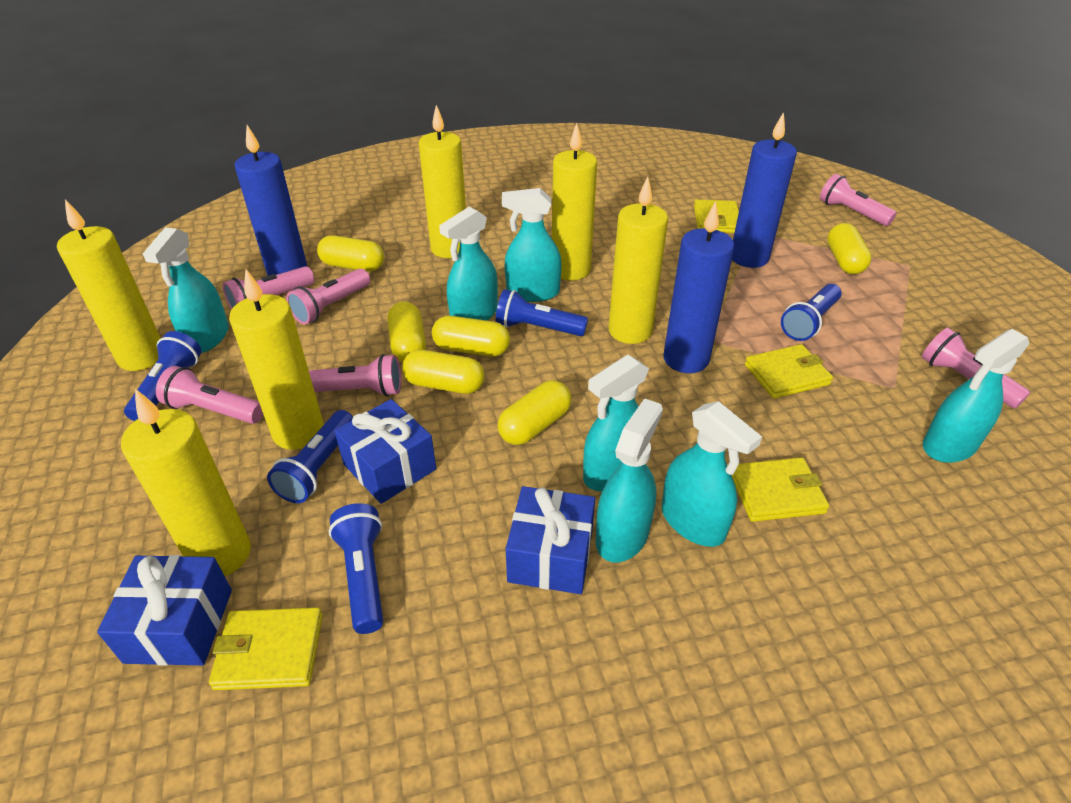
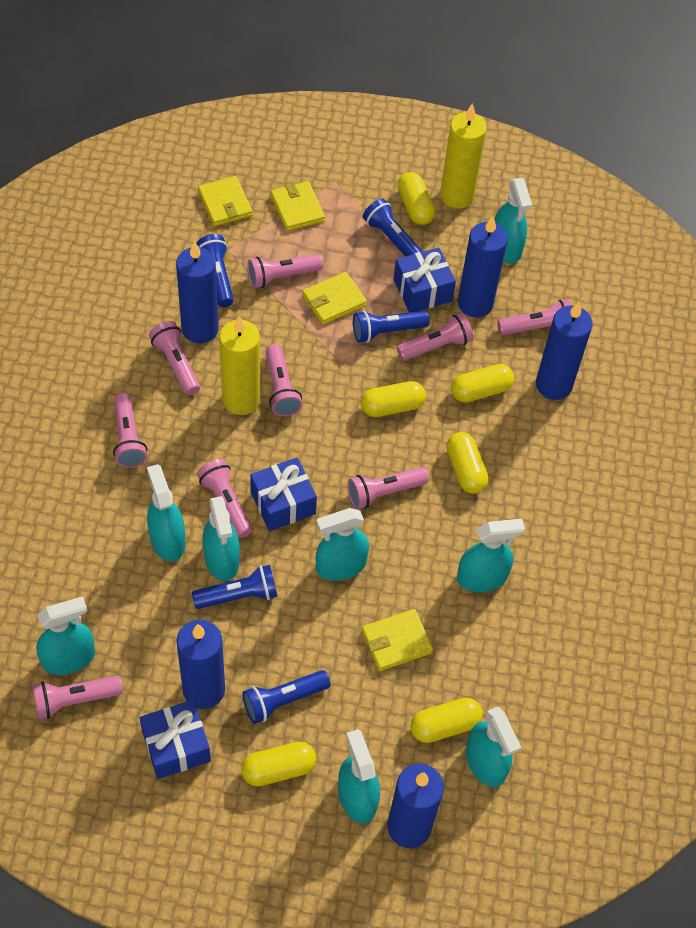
blue candle: 3 -> 5
pink flashlight: 6 -> 9
turquoise spray bottle: 7 -> 8
yellow candle: 6 -> 2

